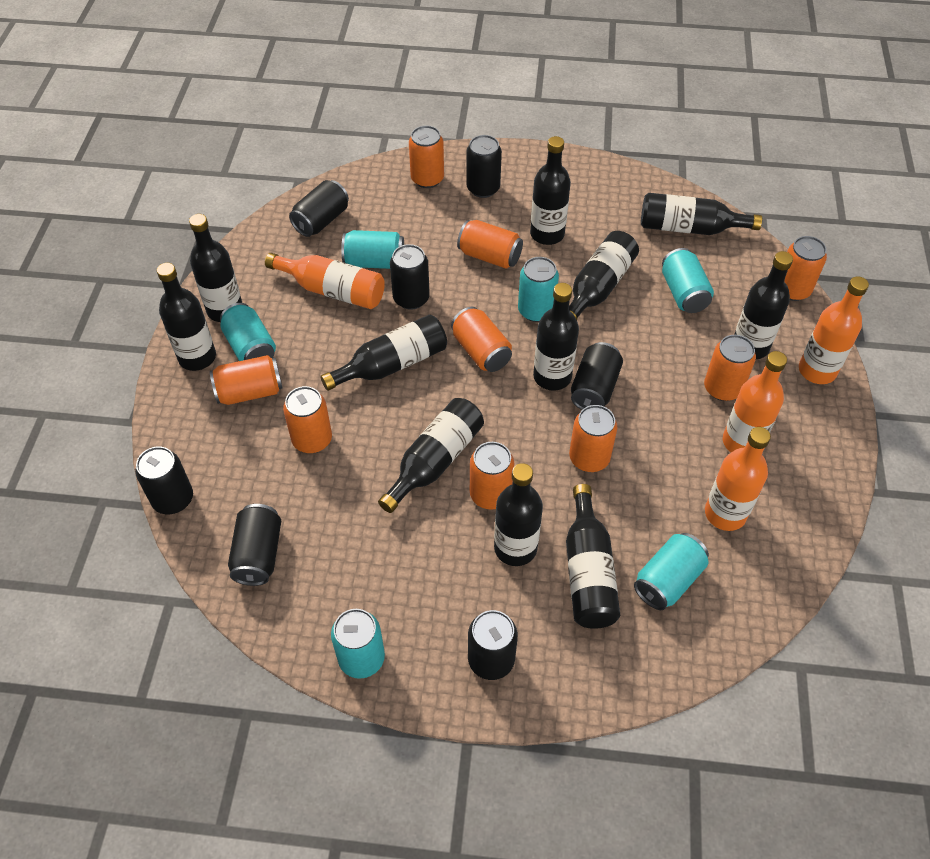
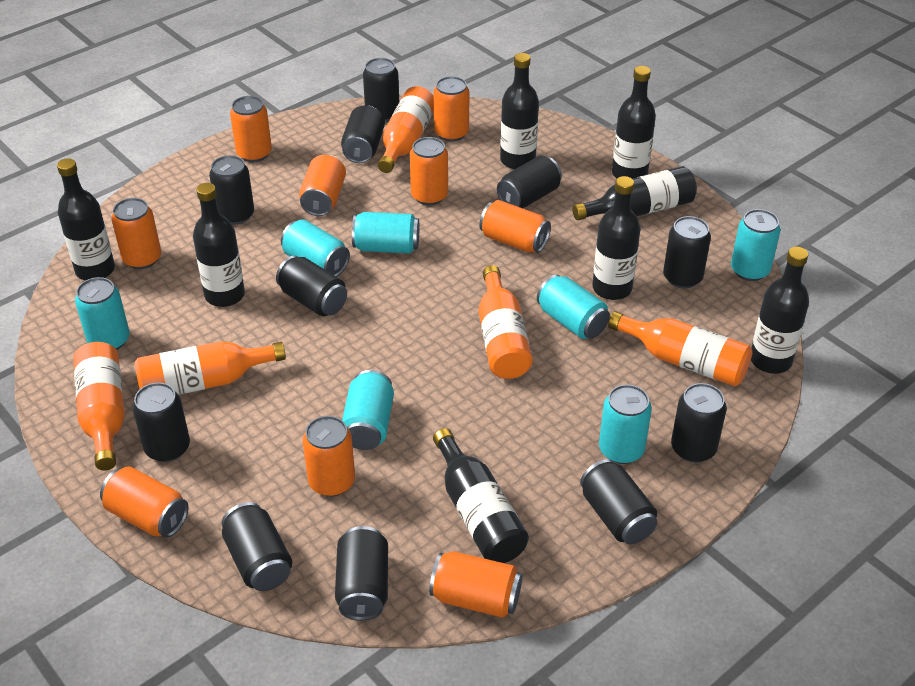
black bottle: 11 -> 8
black can: 7 -> 11
orange bottle: 4 -> 5
turquoise can: 6 -> 7

